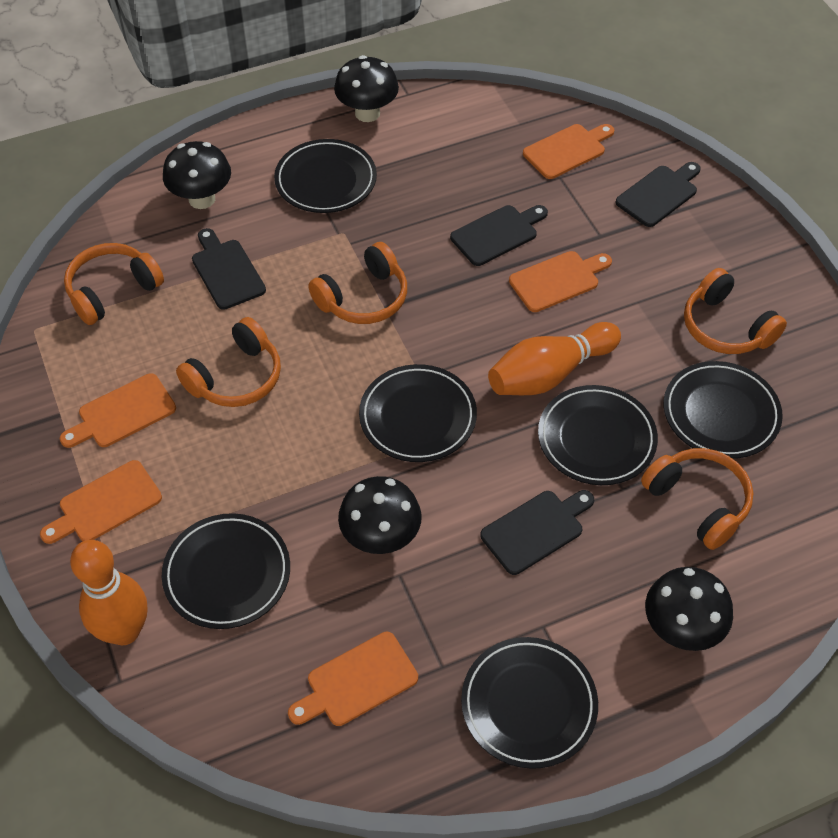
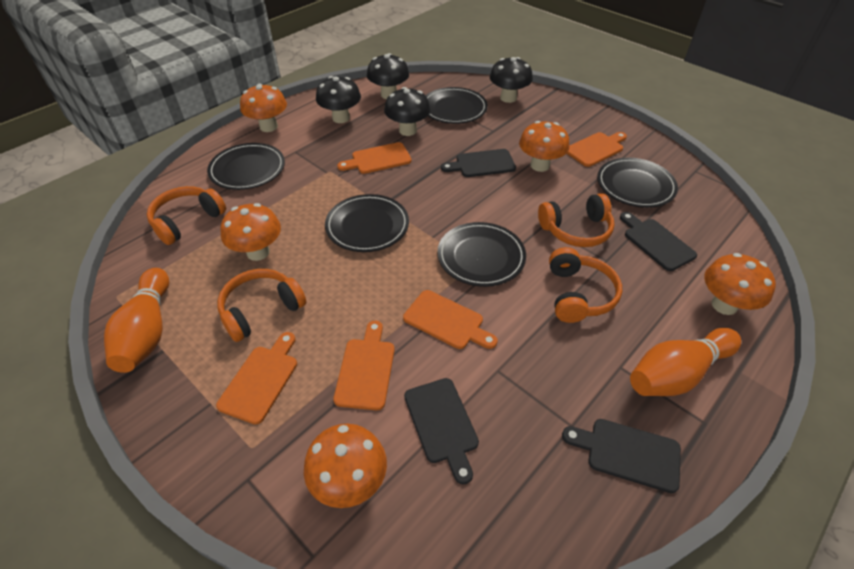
black plate: 6 -> 5
orange headphones: 5 -> 4
orange mushroom: 0 -> 5

